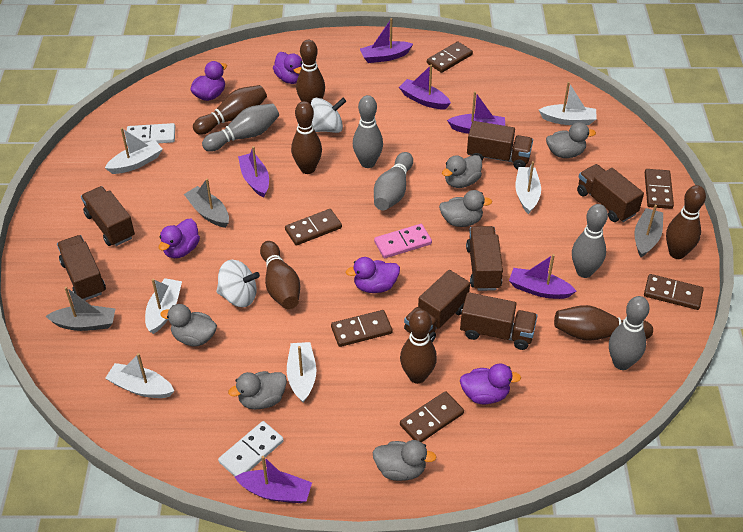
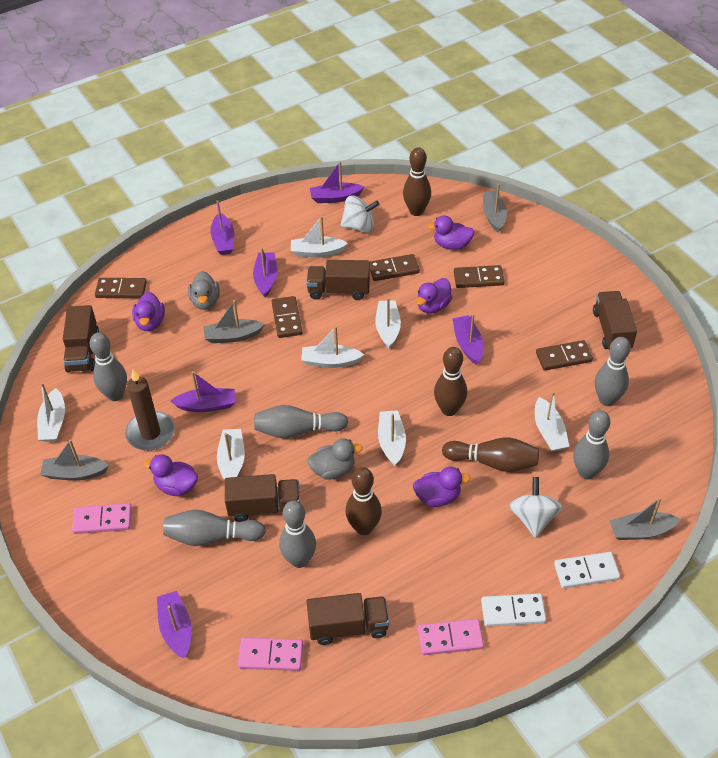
brown bowling pin: 7 -> 4
brown candle: 0 -> 1
brown domino: 6 -> 5
brown truck: 7 -> 5
grey boat: 3 -> 4
grey bowling pin: 5 -> 6
grey duck: 6 -> 2
pink domino: 1 -> 3
white boat: 6 -> 7

